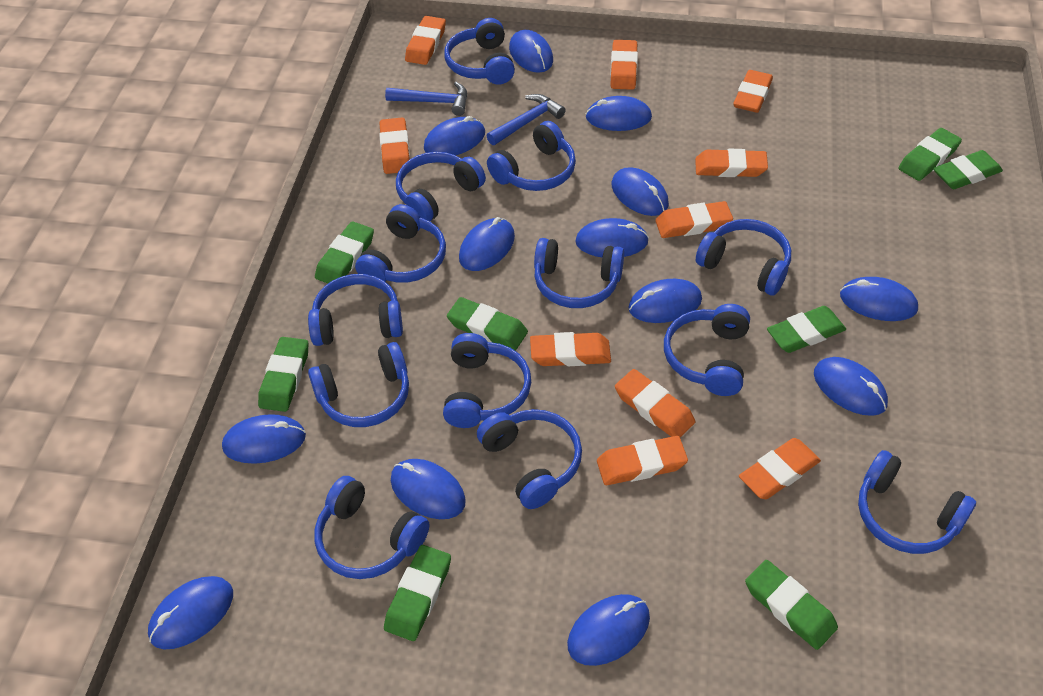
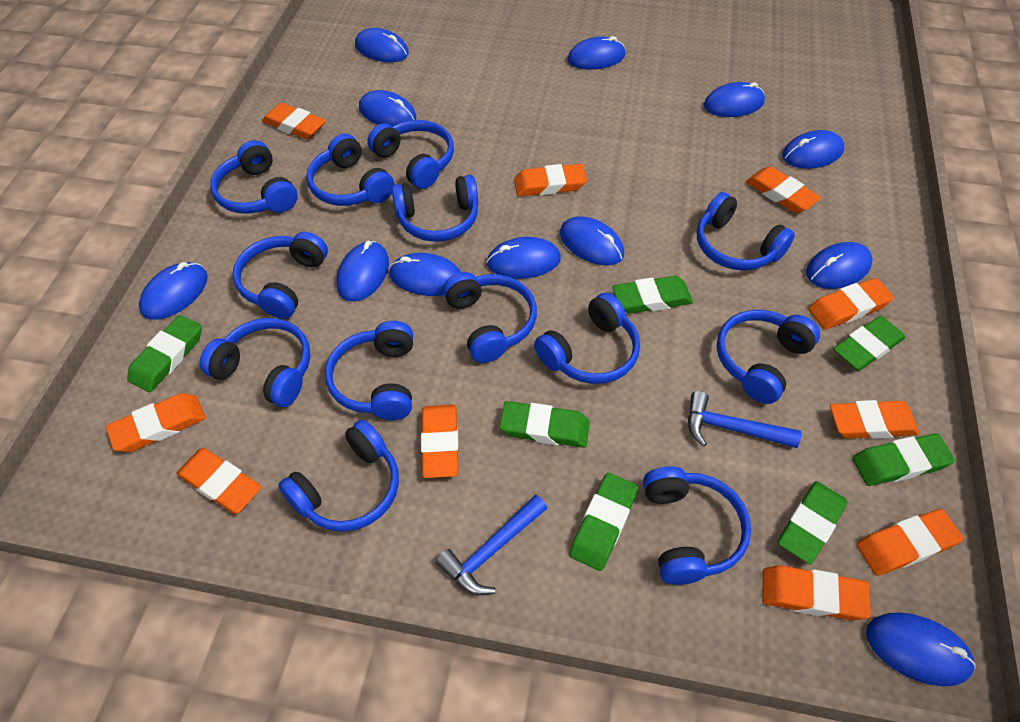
blue mouse: 13 -> 12
green eraser: 8 -> 7

